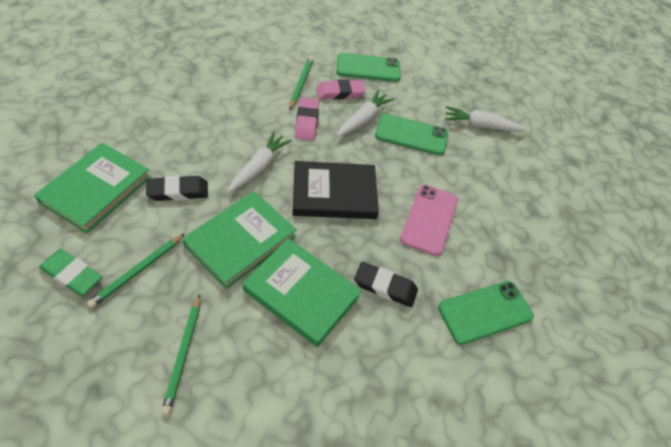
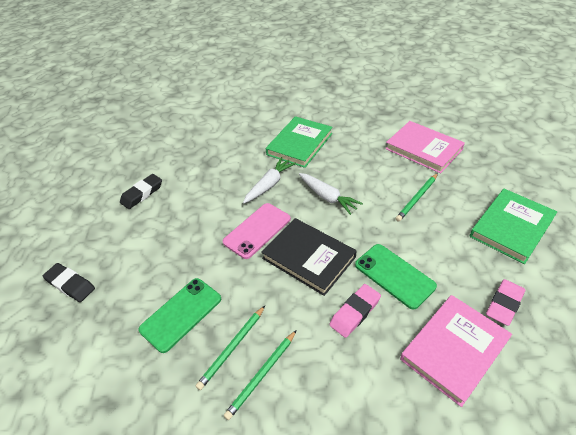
green book: 3 -> 2
green eraser: 1 -> 0
green phone: 3 -> 2
pink book: 0 -> 2
white carrot: 3 -> 2

